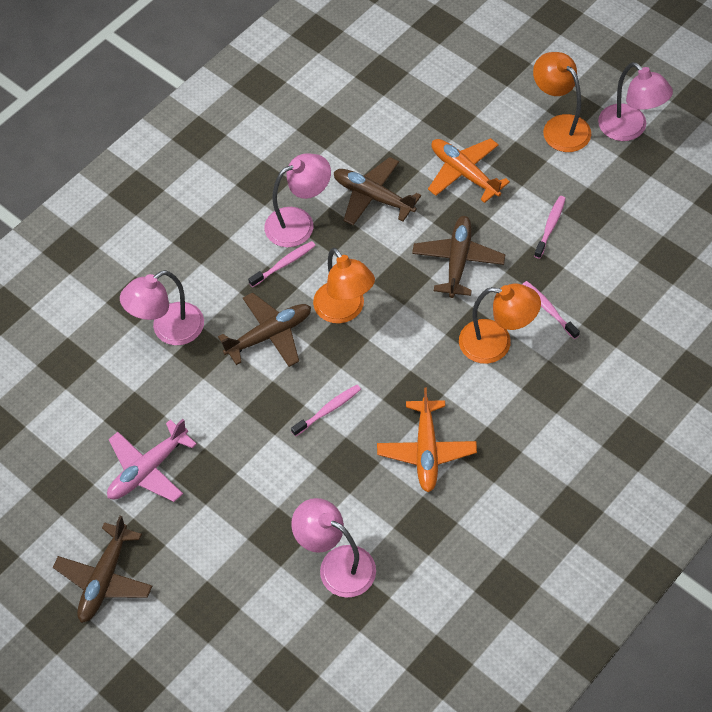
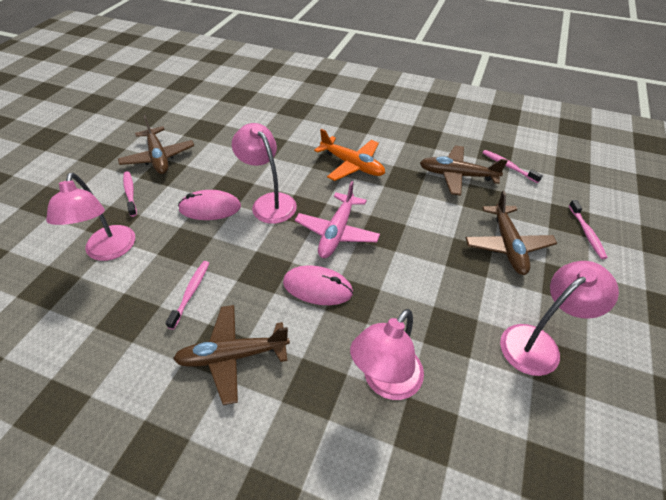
orange lamp: 3 -> 0
orange plane: 2 -> 1
pink mouse: 0 -> 2

